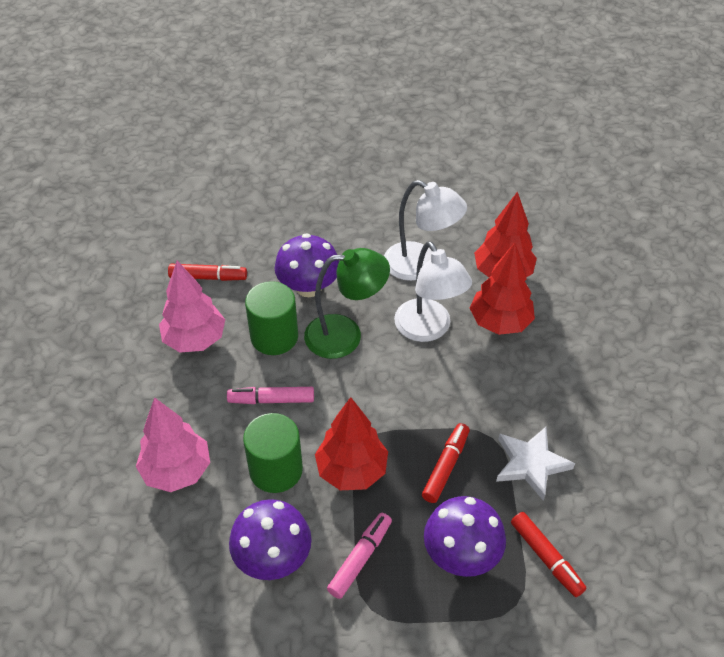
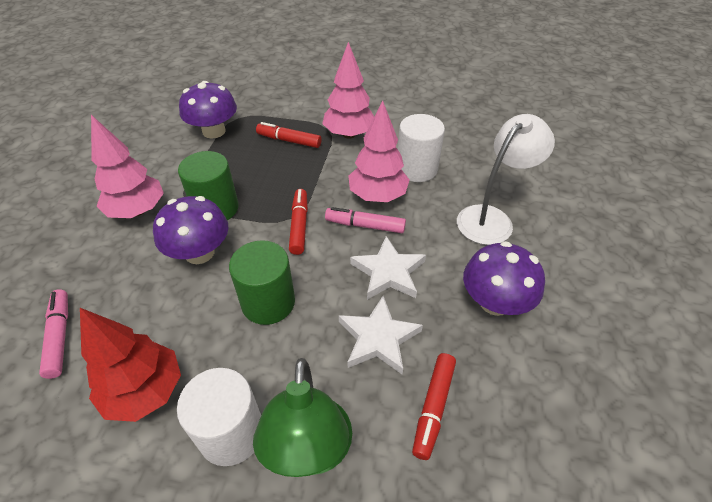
pink tree: 2 -> 3
red tree: 3 -> 1
white cylinder: 0 -> 2
white lamp: 2 -> 1
white star: 1 -> 2

